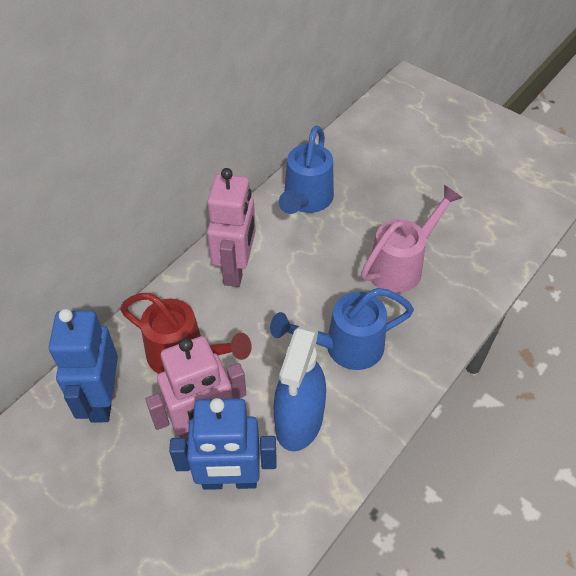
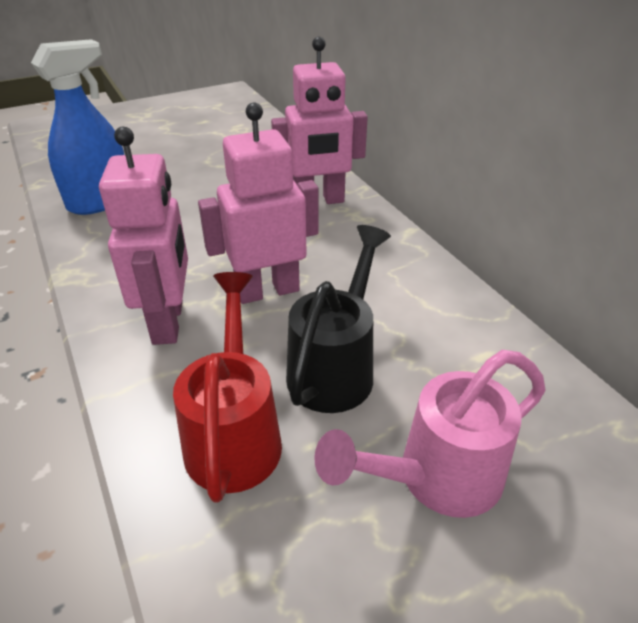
black watering can: 0 -> 1
blue robot: 2 -> 0
blue watering can: 2 -> 0
pink robot: 2 -> 3

